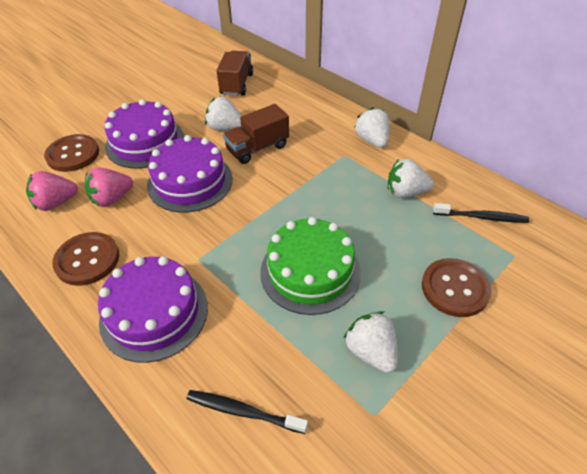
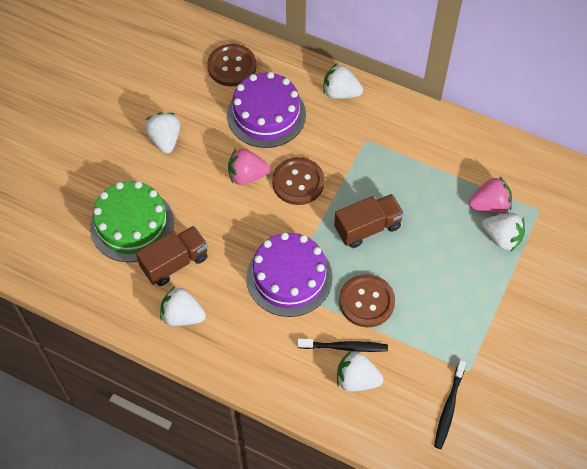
purple cake: 3 -> 2
white strawberry: 4 -> 5

